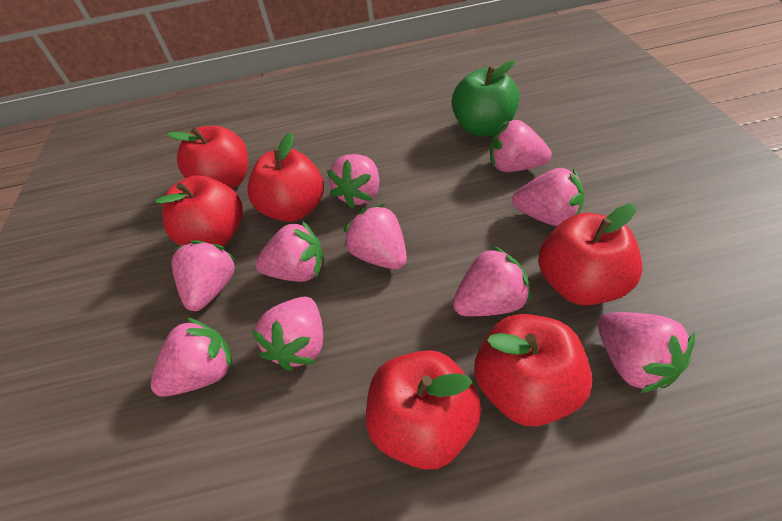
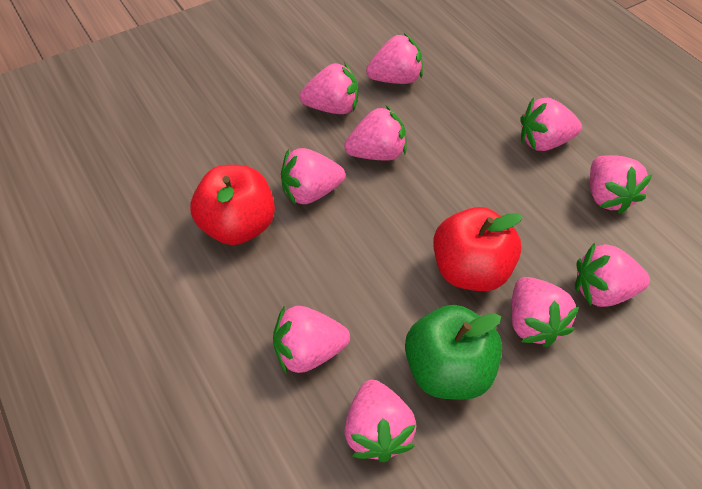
red apple: 6 -> 2

